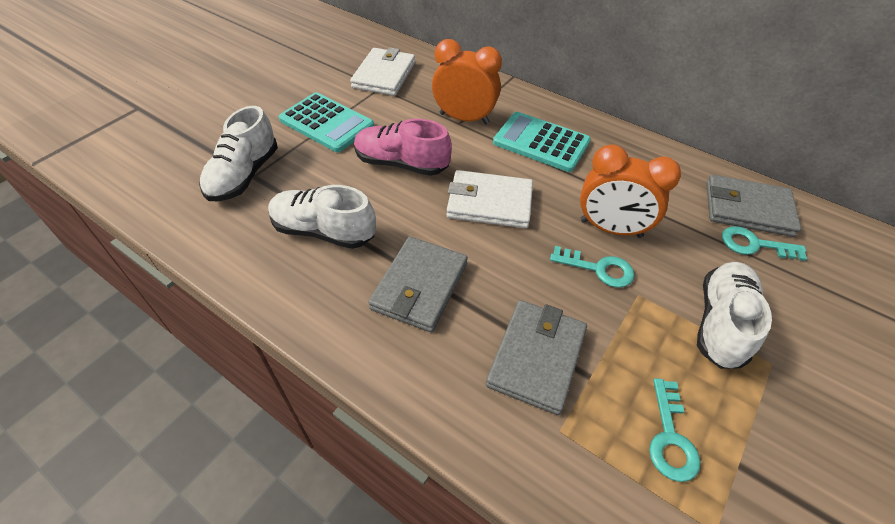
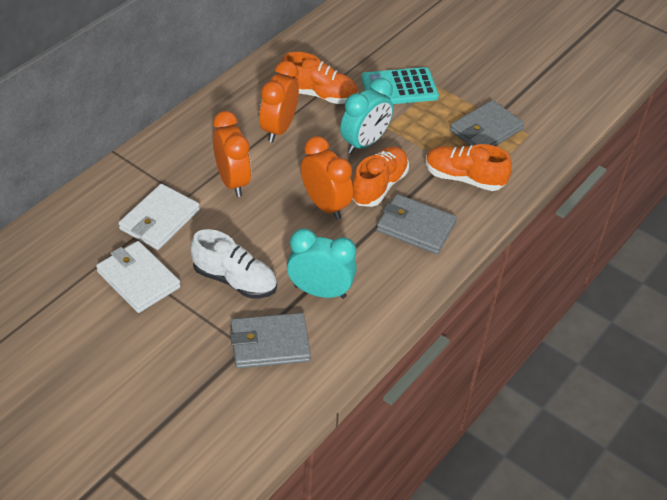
orange clock: 2 -> 3
orange shoe: 0 -> 3
pink shoe: 1 -> 0
turquoise calculator: 2 -> 1
turquoise clock: 0 -> 2
turquoise key: 3 -> 0
white shoe: 3 -> 1

